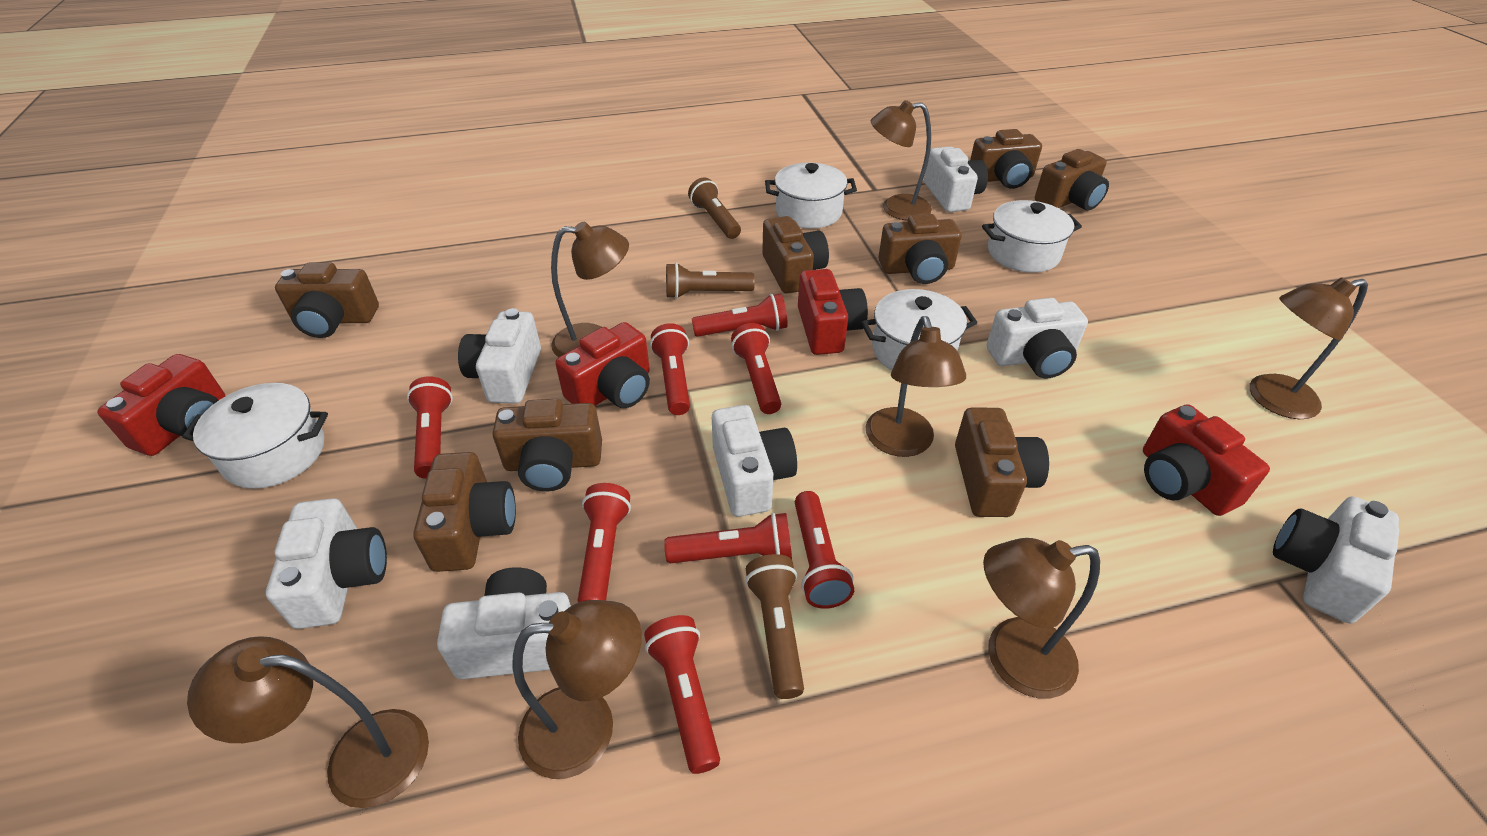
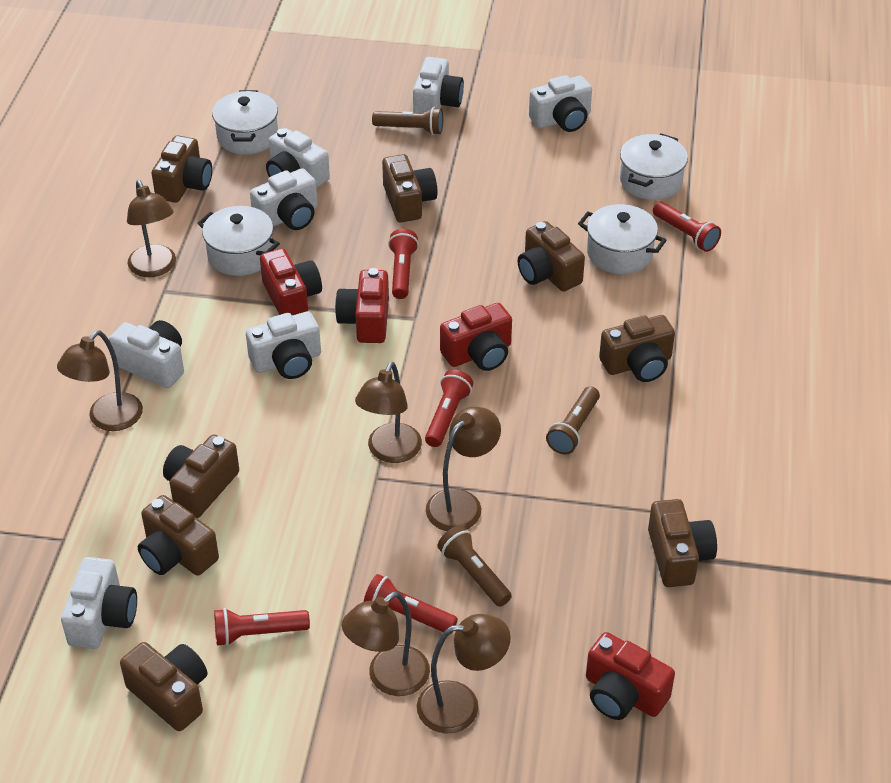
brown lamp: 7 -> 6
red flashlight: 8 -> 5

